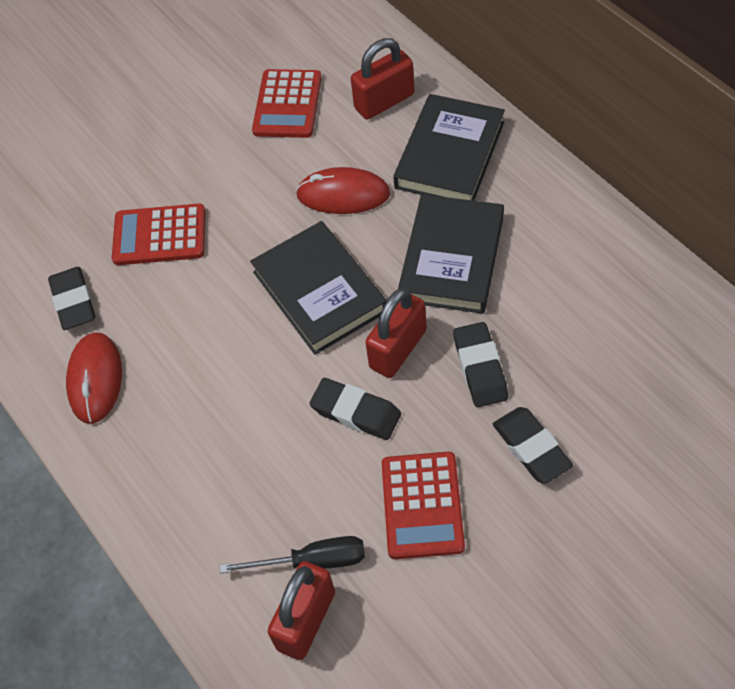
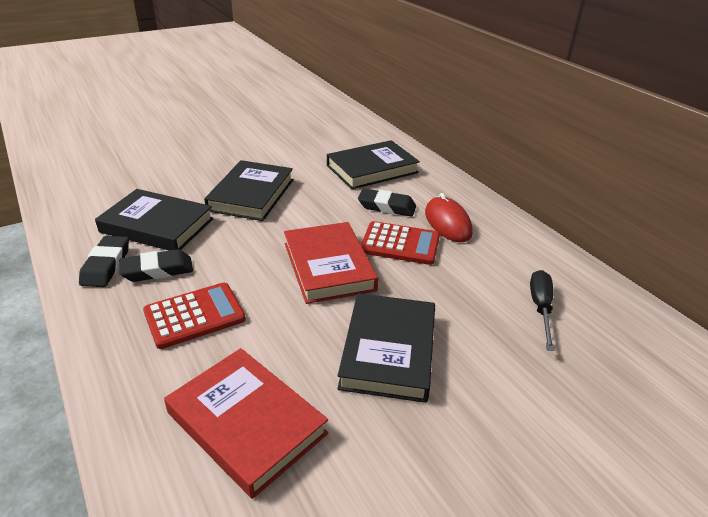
black book: 3 -> 4
black eraser: 4 -> 3
red book: 0 -> 2
red calculator: 3 -> 2
red mouse: 2 -> 1
red padlock: 3 -> 0

